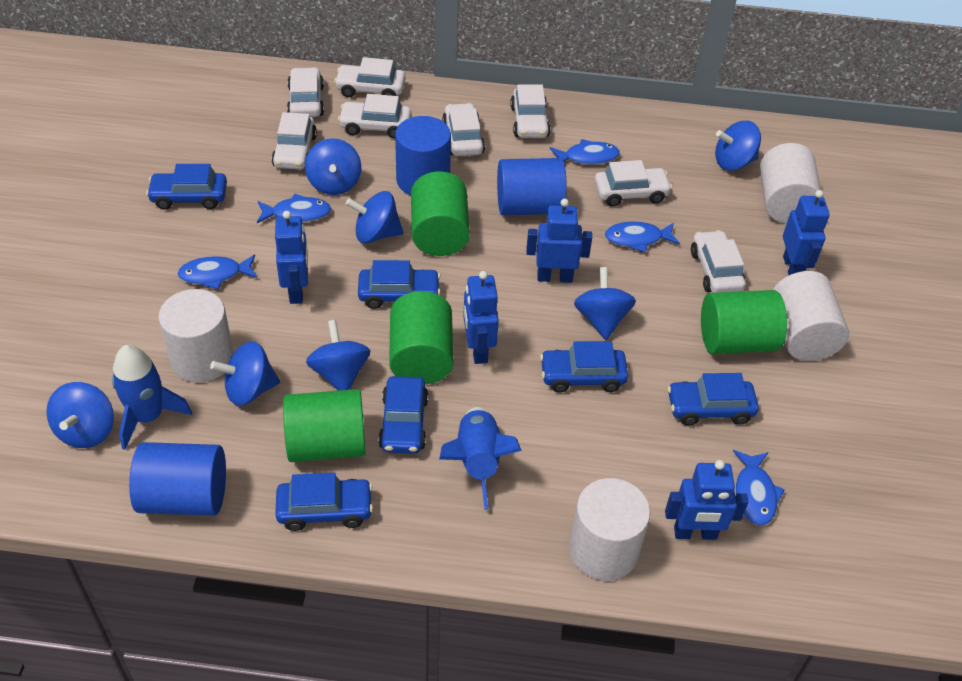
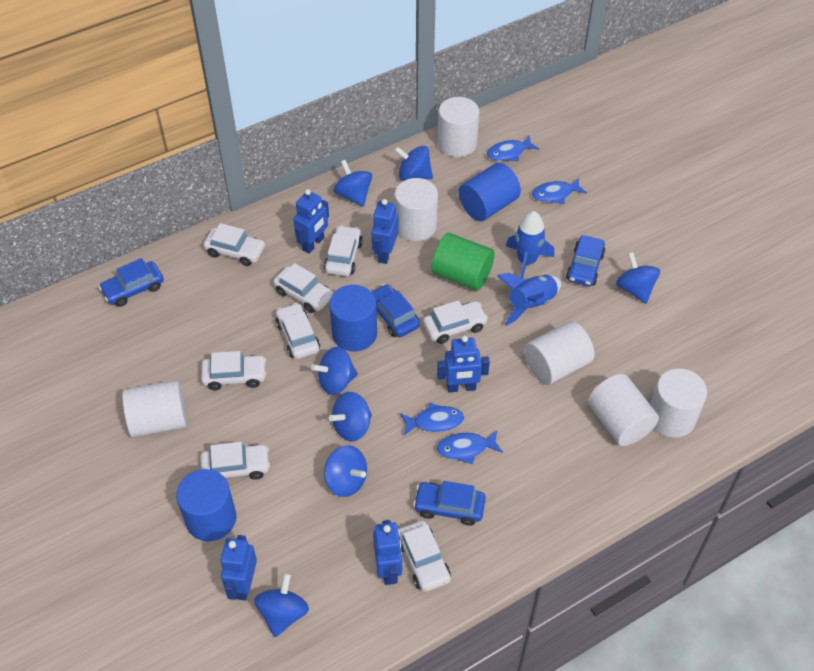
blue car: 6 -> 4
blue fish: 5 -> 4
green cylinder: 4 -> 1
white cylinder: 4 -> 6

